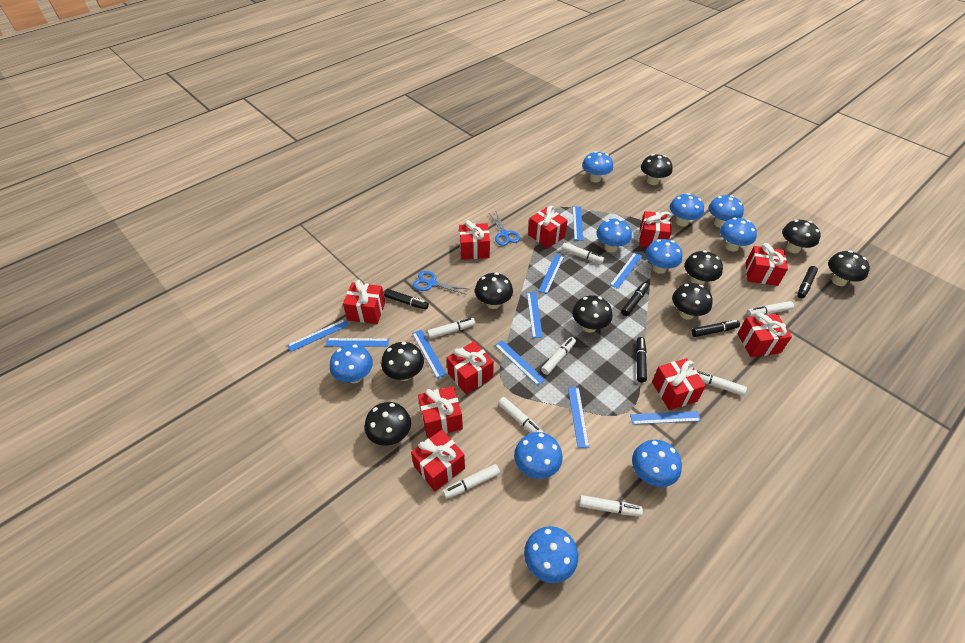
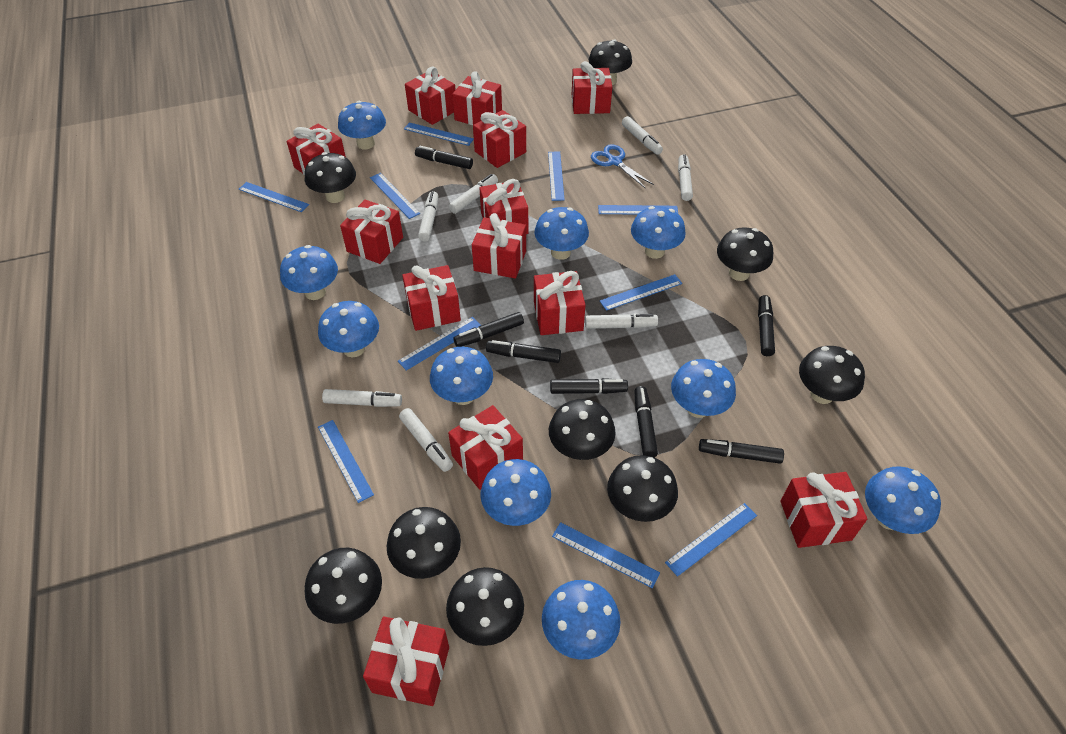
black marker: 5 -> 7
blue scissors: 2 -> 1
red gift: 10 -> 13
white marker: 8 -> 7

